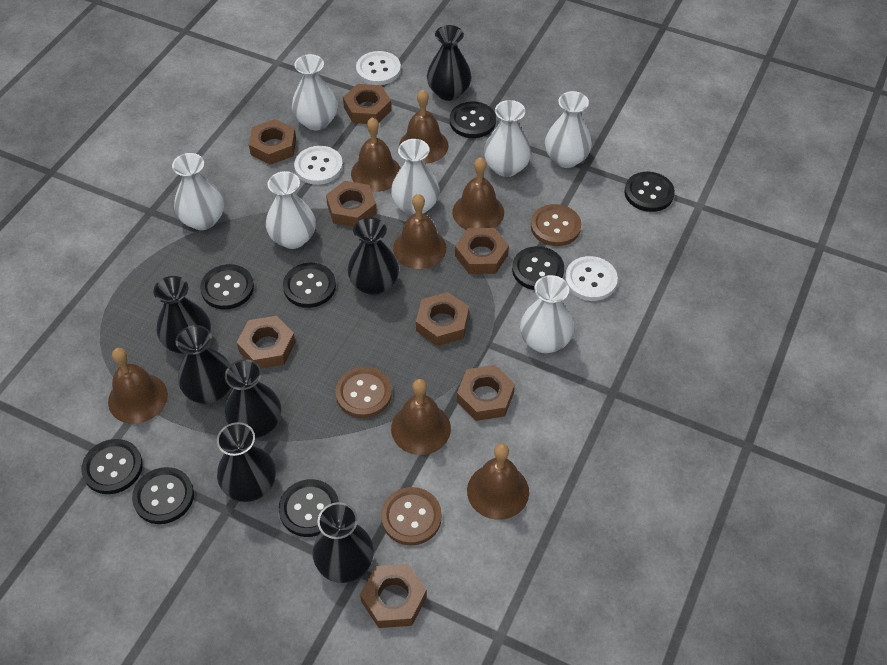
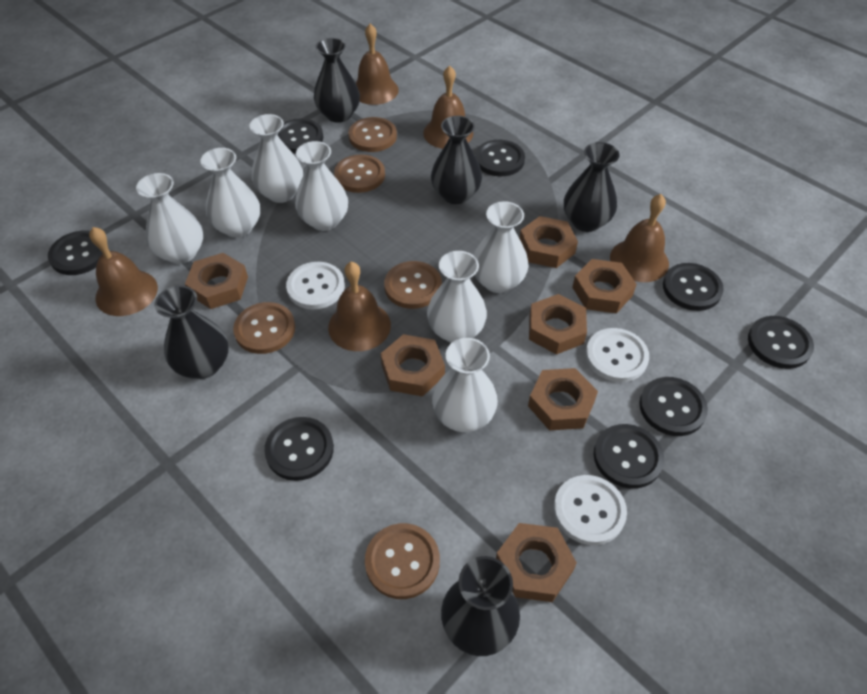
black vase: 7 -> 5
brown bell: 7 -> 5
brown button: 3 -> 5
brown nut: 8 -> 7

